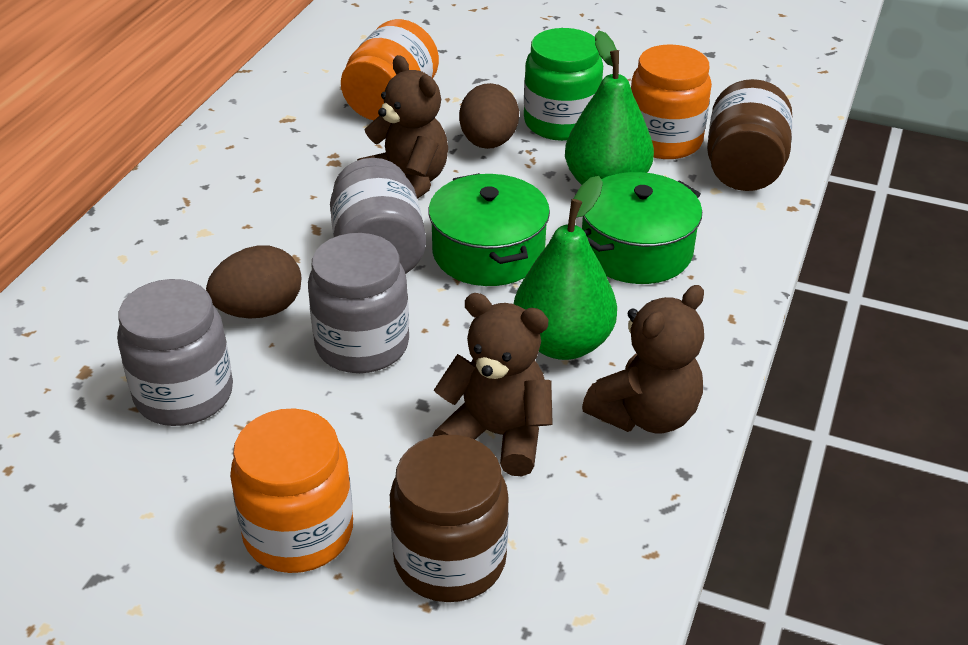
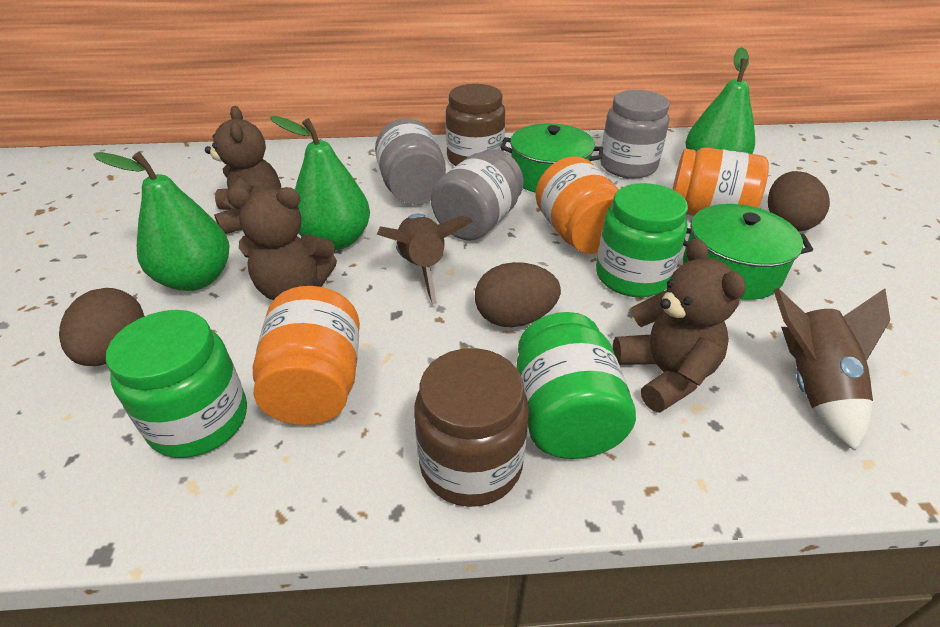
brown egg: 2 -> 3
brown rocket: 0 -> 2
green jar: 1 -> 3
green pear: 2 -> 3

